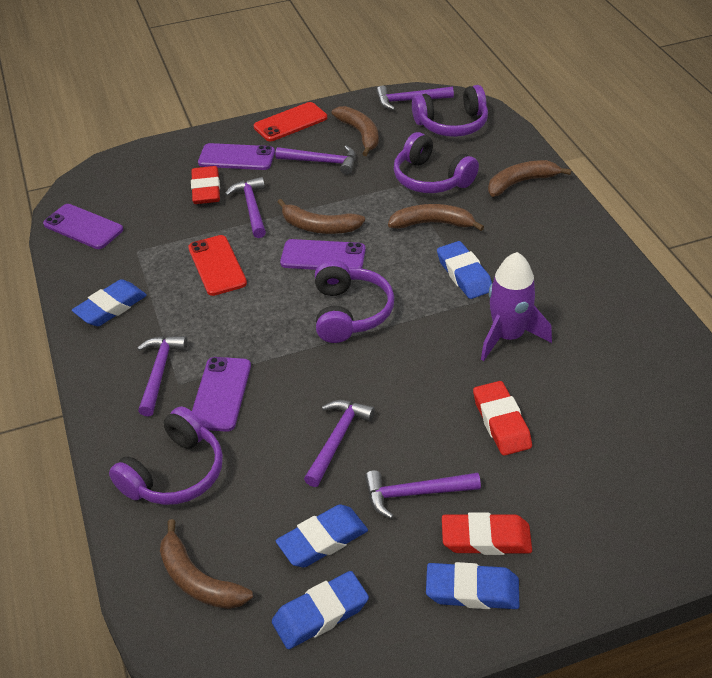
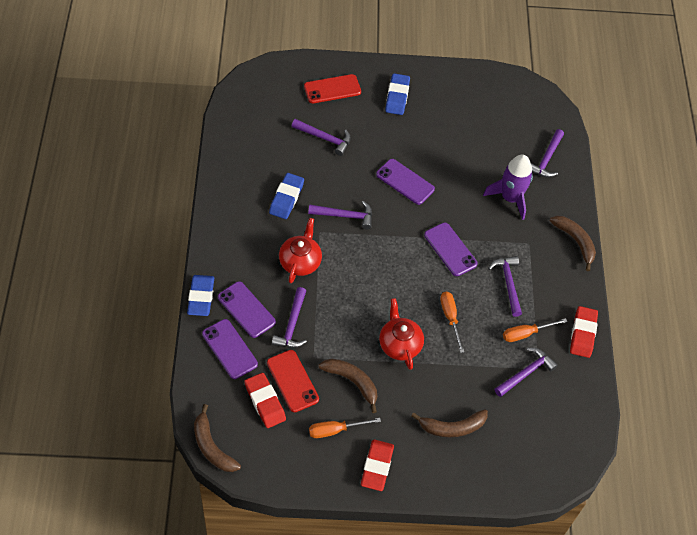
blue eraser: 5 -> 3
brown banana: 5 -> 4
orange screwdriver: 0 -> 3
purple headphones: 4 -> 0
red teapot: 0 -> 2

